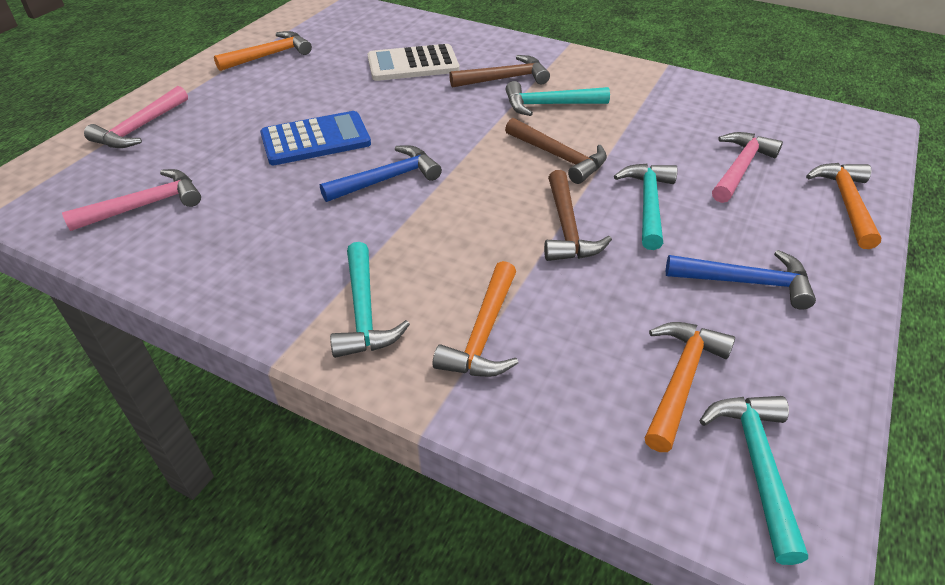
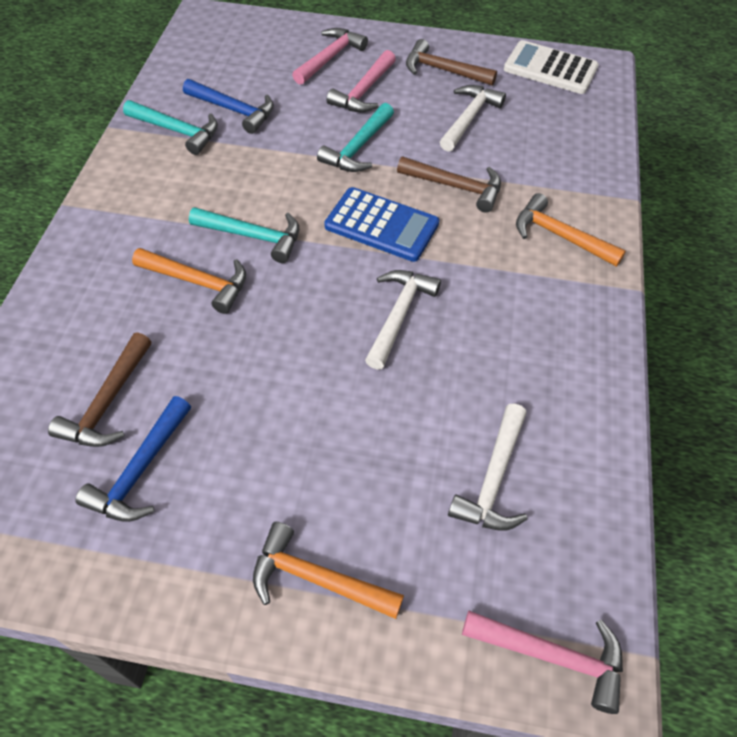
orange hammer: 4 -> 3
turquoise hammer: 4 -> 3
white hammer: 0 -> 3

